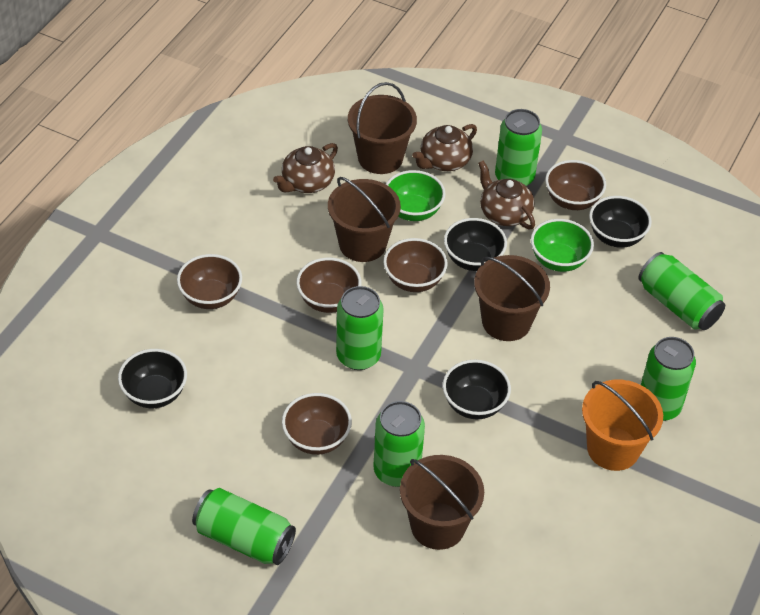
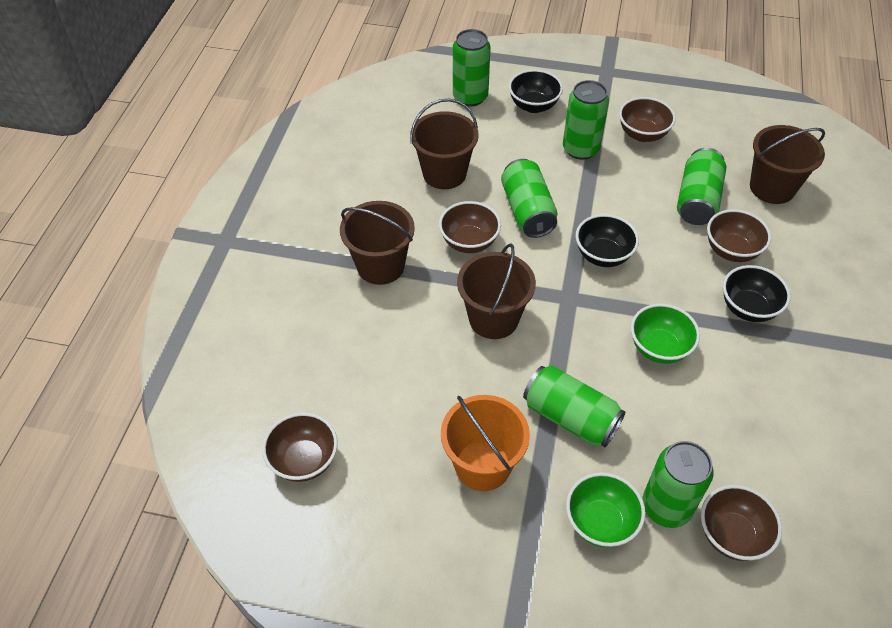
black bowl: 4 -> 3
brown teapot: 3 -> 0

